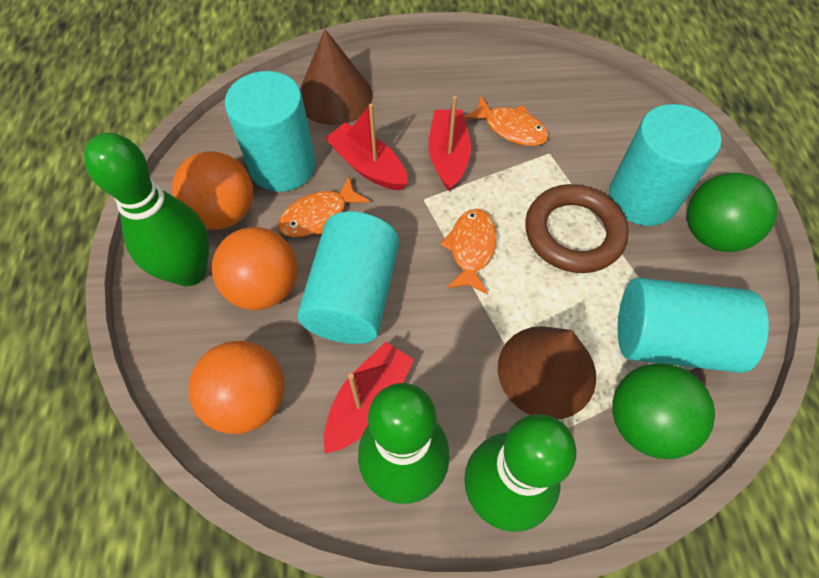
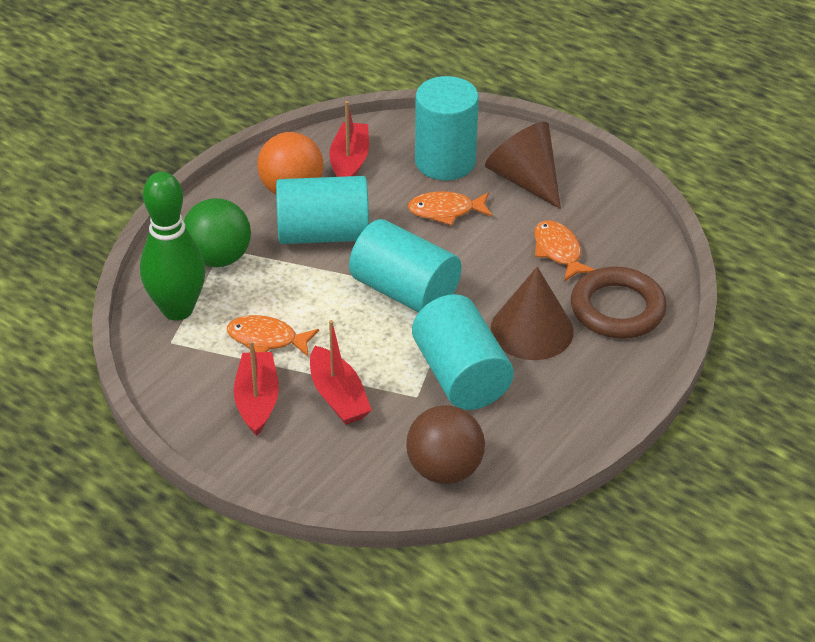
brown ball: 0 -> 1
green ball: 2 -> 1
green bowling pin: 3 -> 1
orange ball: 3 -> 1

